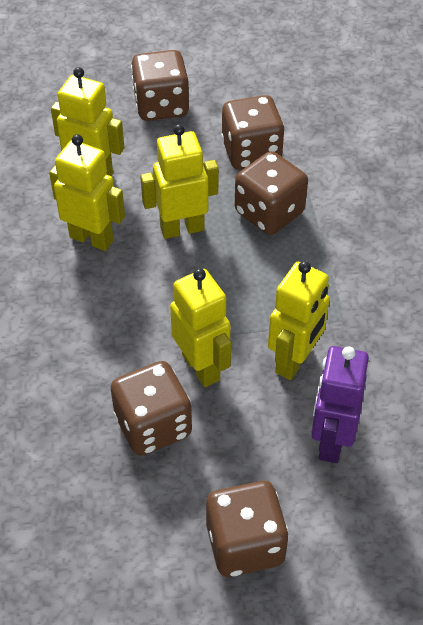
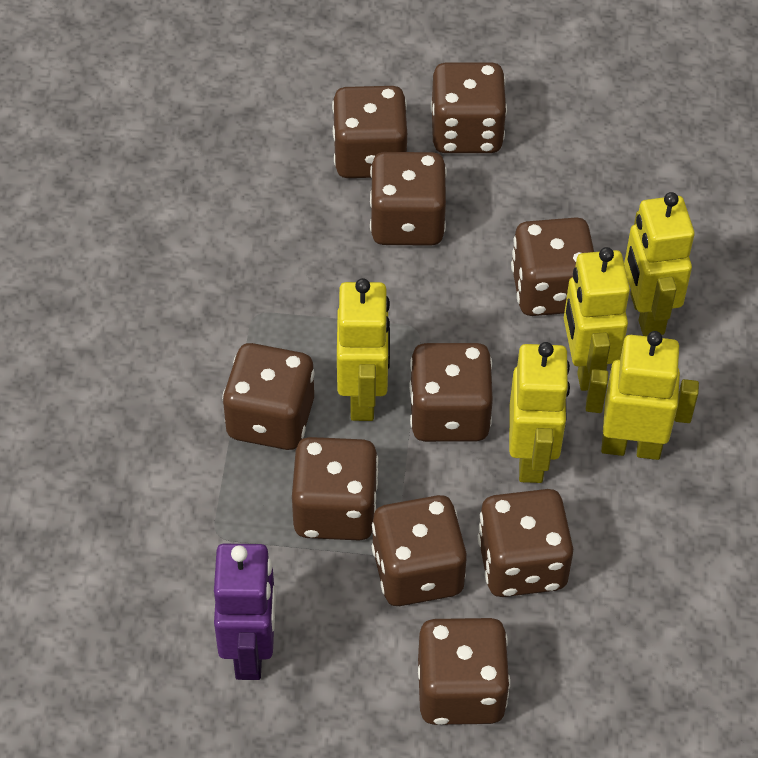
brown dice: 5 -> 10

